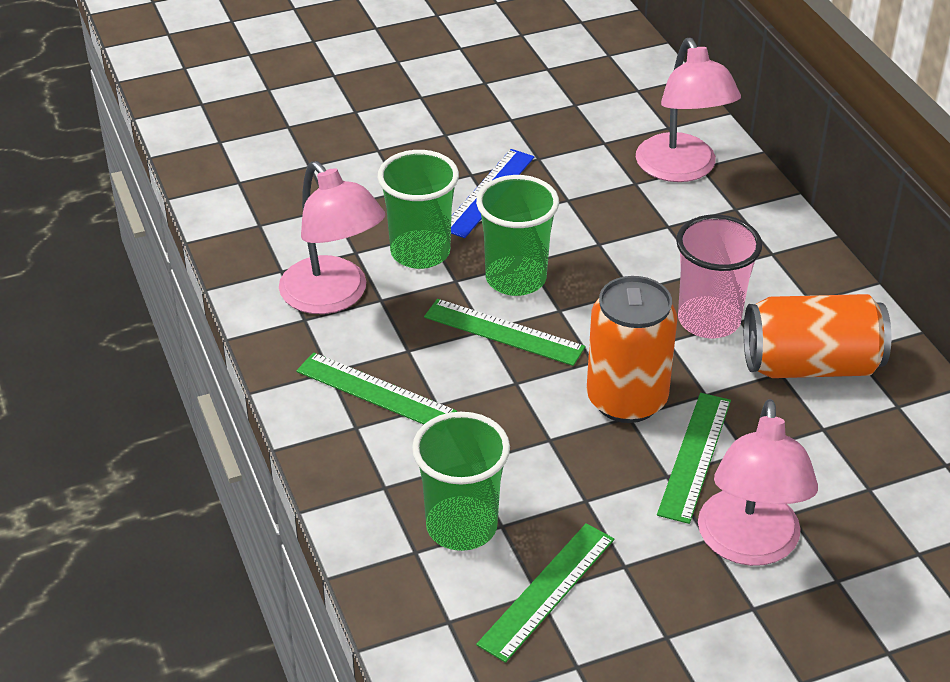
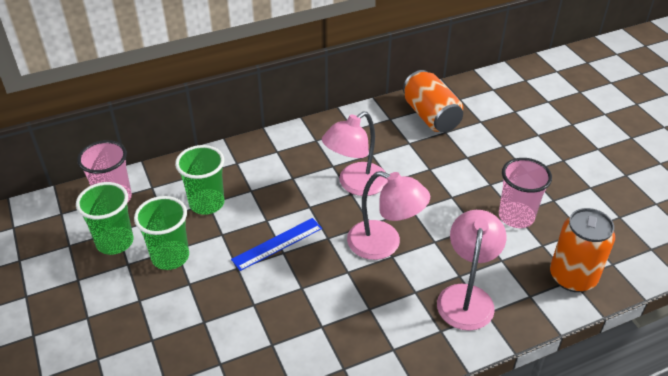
green ruler: 4 -> 0
pink cup: 1 -> 2

